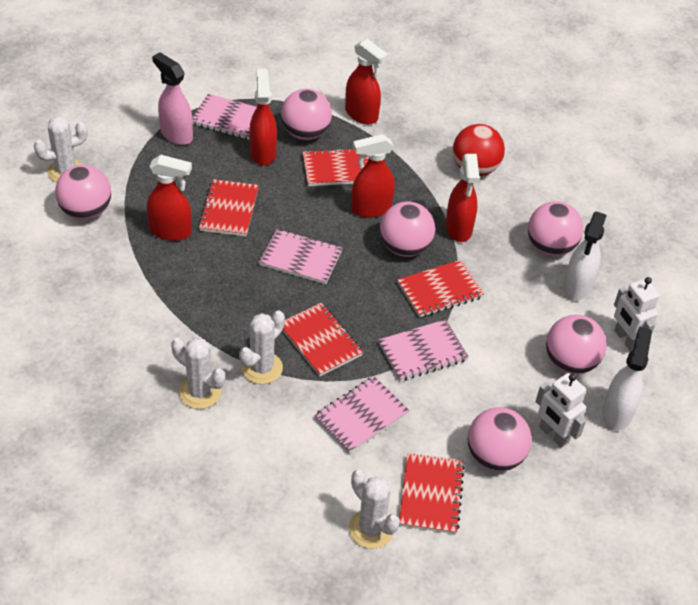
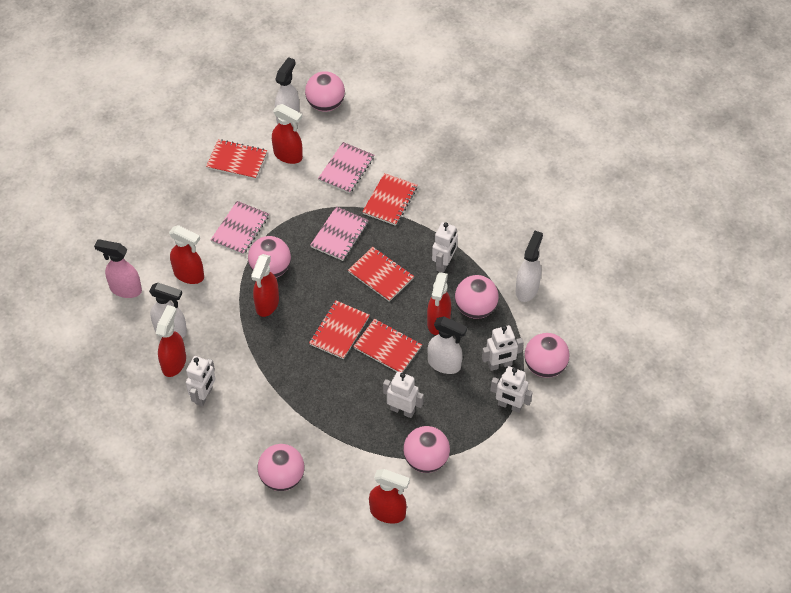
pink notebook: 4 -> 3
red ball: 1 -> 0
red spray bottle: 5 -> 6
white cactus: 4 -> 0
white robot: 2 -> 5
white spray bottle: 2 -> 4

